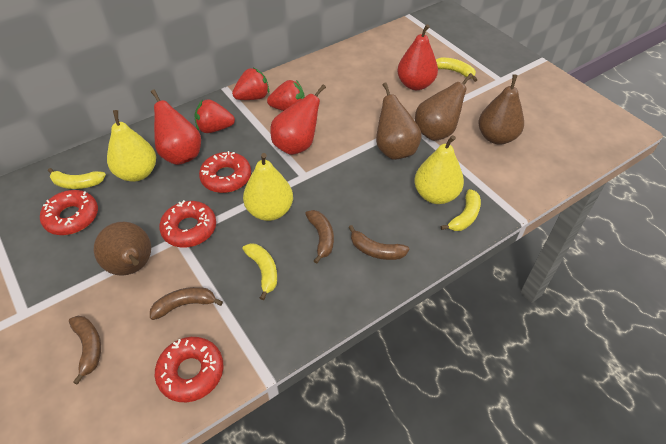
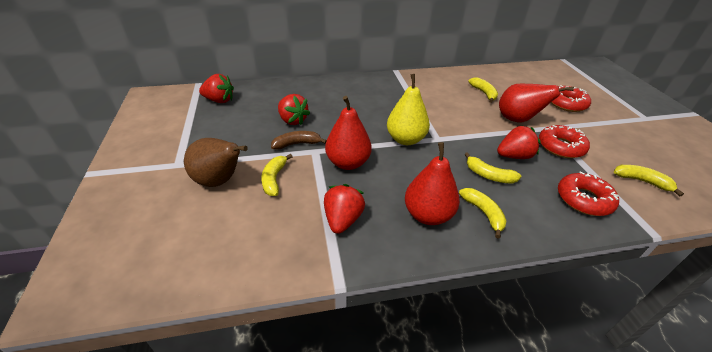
brown banana: 4 -> 1
brown pear: 4 -> 1
red donut: 4 -> 3
red strawberry: 3 -> 4
yellow banana: 4 -> 5
yellow pear: 3 -> 1

